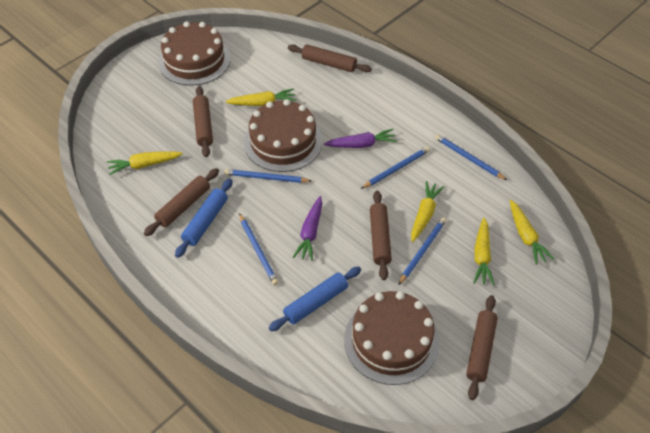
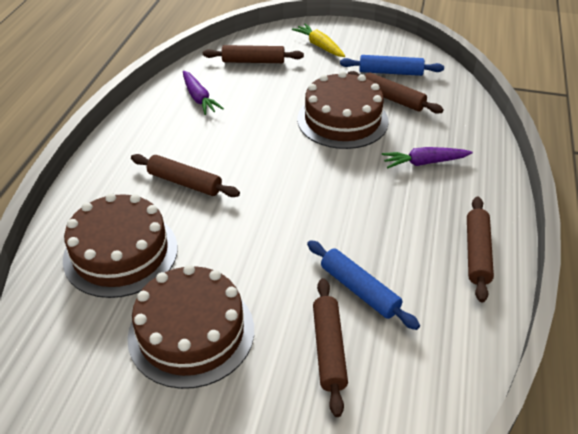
blue pencil: 5 -> 0
yellow carrot: 5 -> 1

